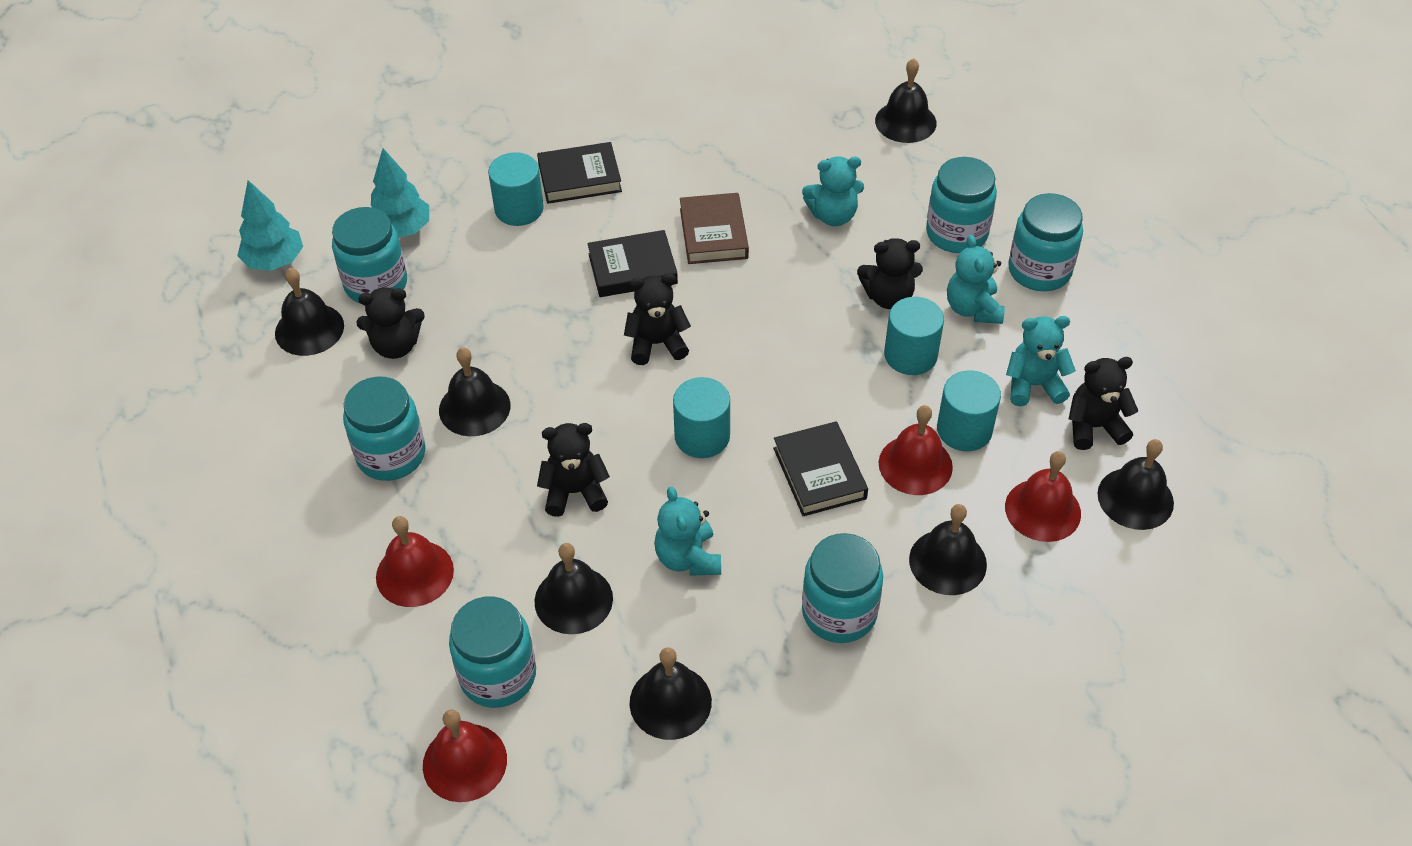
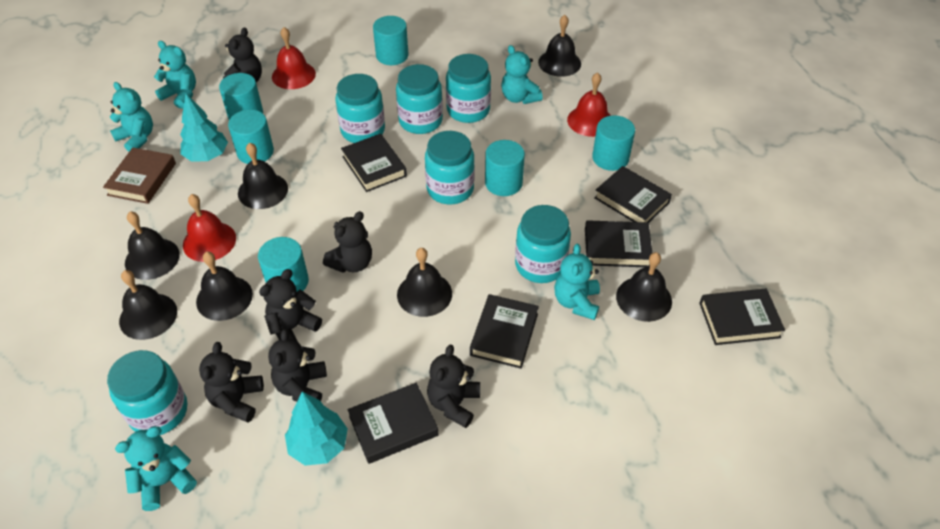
black book: 3 -> 6
black teddy bear: 5 -> 6
red bell: 4 -> 3
turquoise cylinder: 4 -> 6
turquoise teddy bear: 4 -> 5

